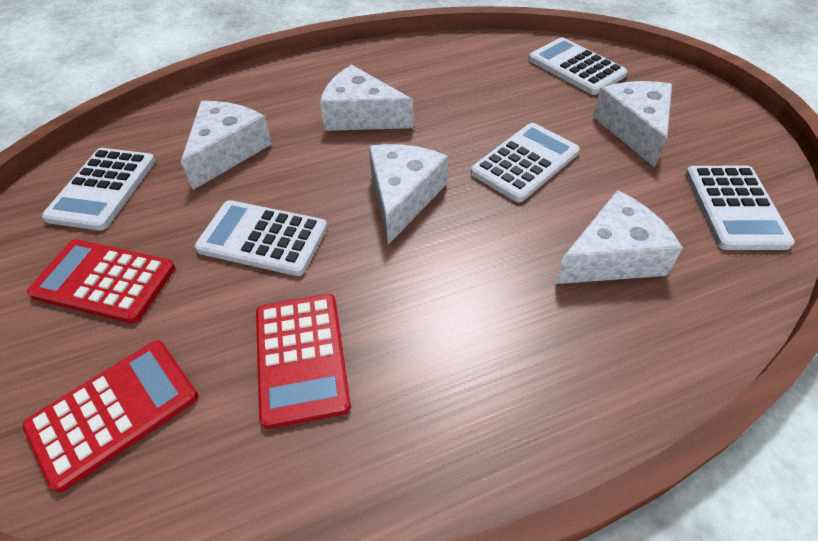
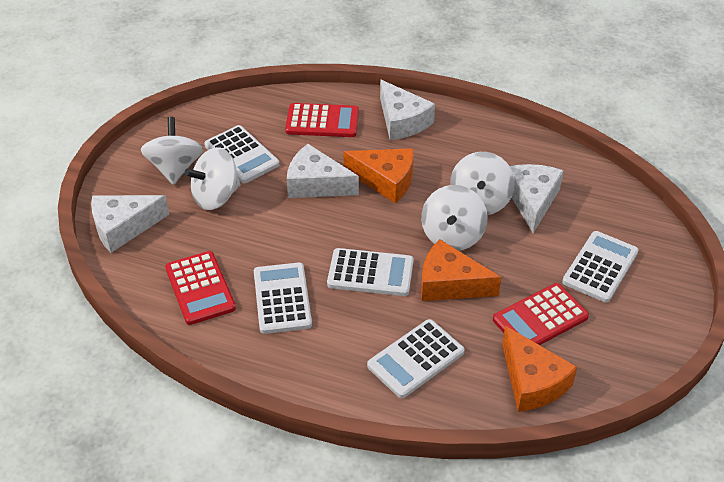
orange cheese: 0 -> 3
white cheese: 5 -> 4
white spinning top: 0 -> 4

